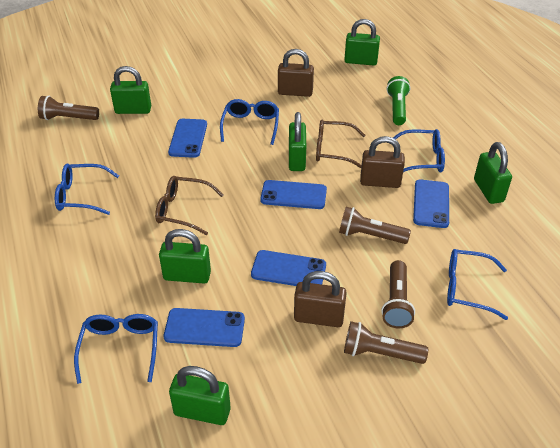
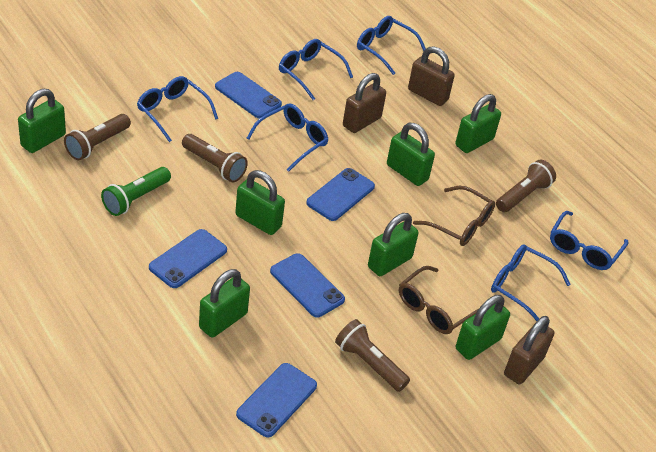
blue glasses: 5 -> 6
green padlock: 6 -> 7

